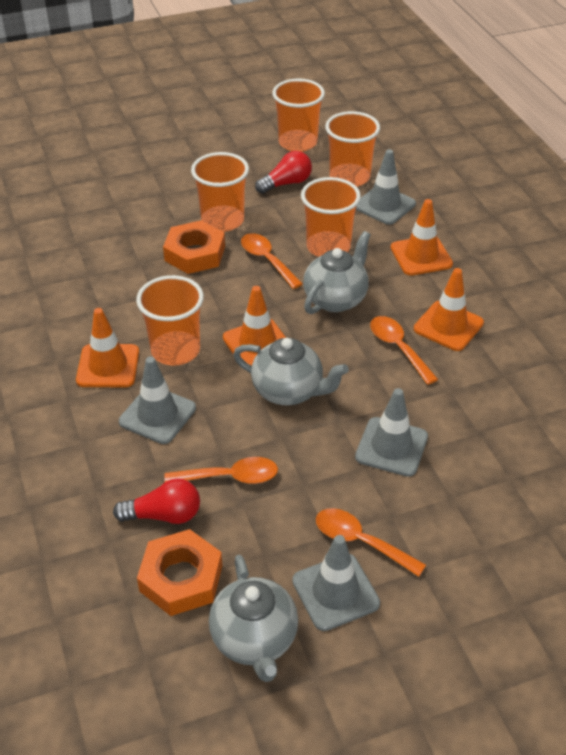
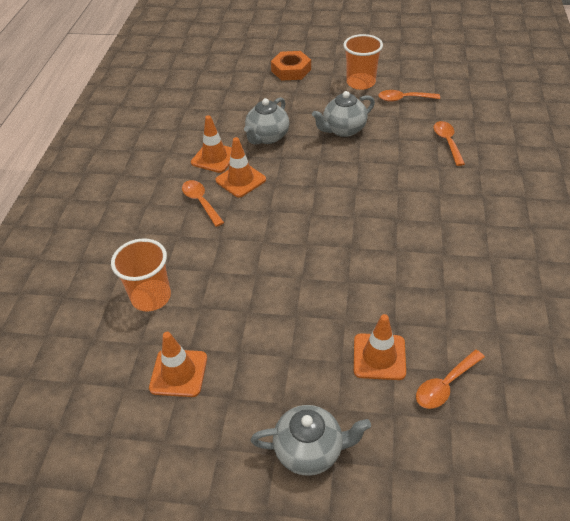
grey traffic cone: 4 -> 0
orange cup: 5 -> 2
orange nut: 2 -> 1
red light bulb: 2 -> 0

